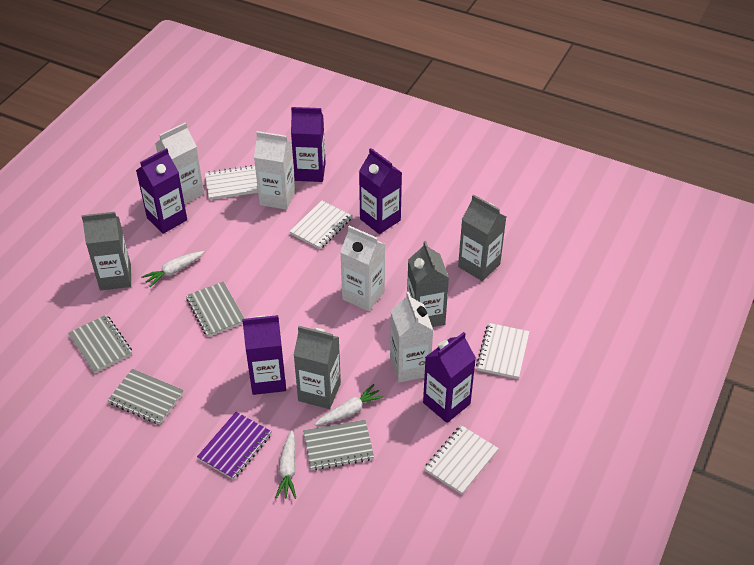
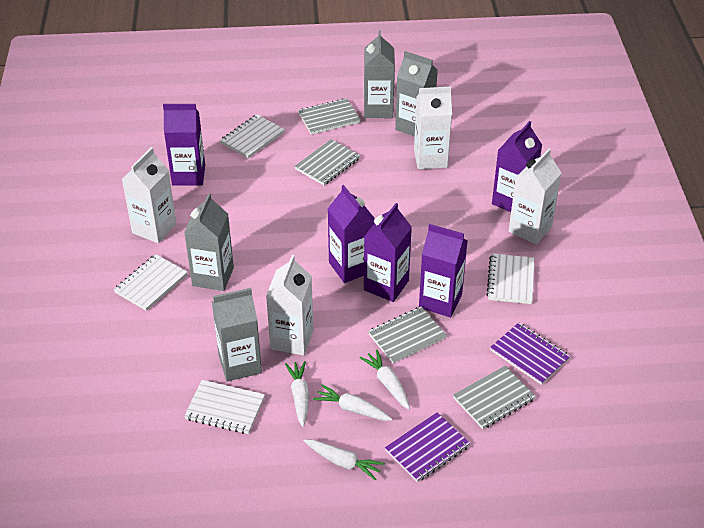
purple notebook: 1 -> 2
white carrot: 3 -> 4

